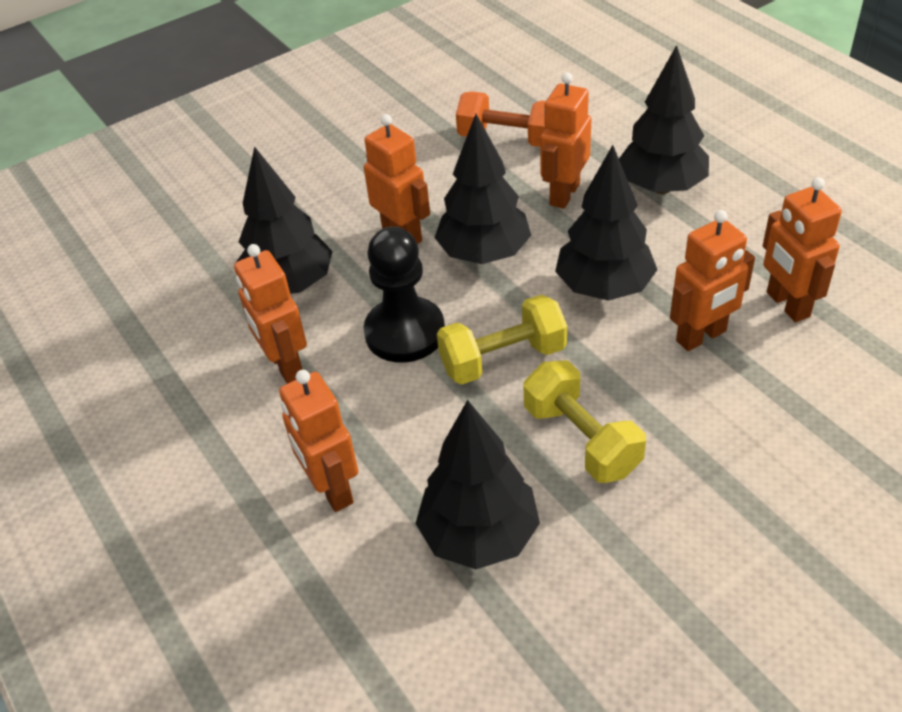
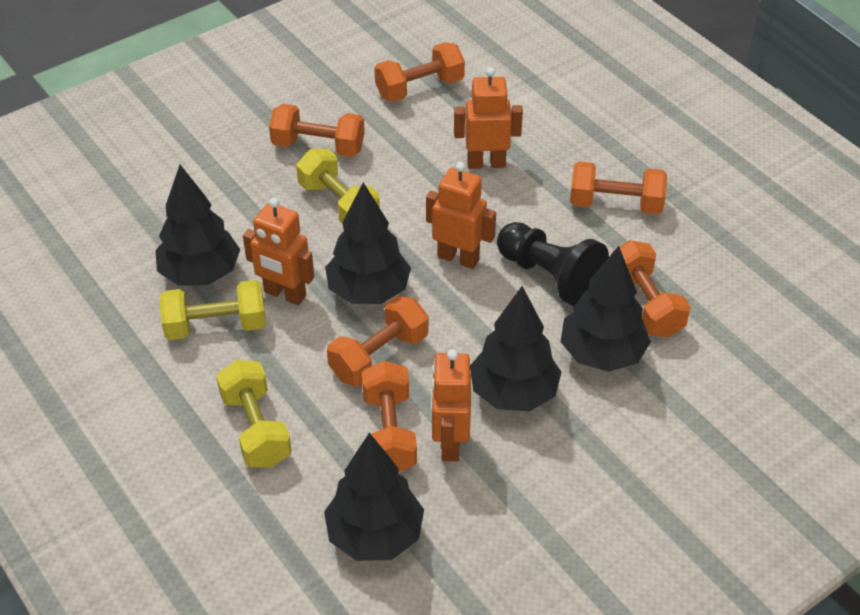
orange dumbbell: 1 -> 6
orange robot: 6 -> 4
yellow dumbbell: 2 -> 3

